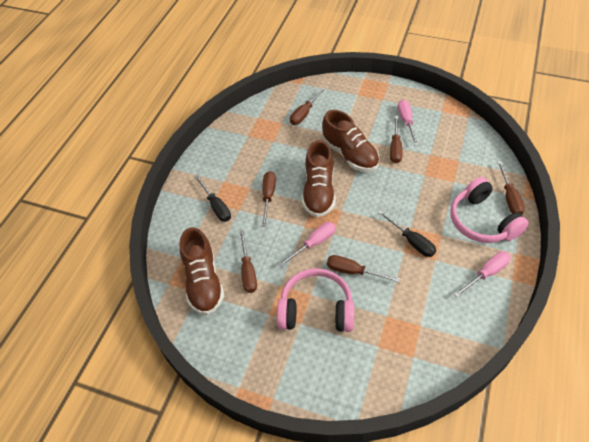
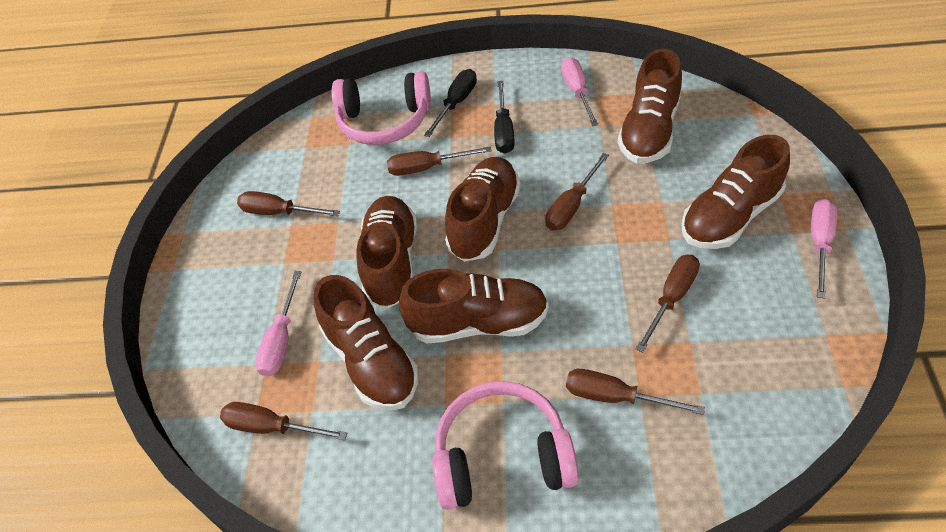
brown shoe: 3 -> 6

